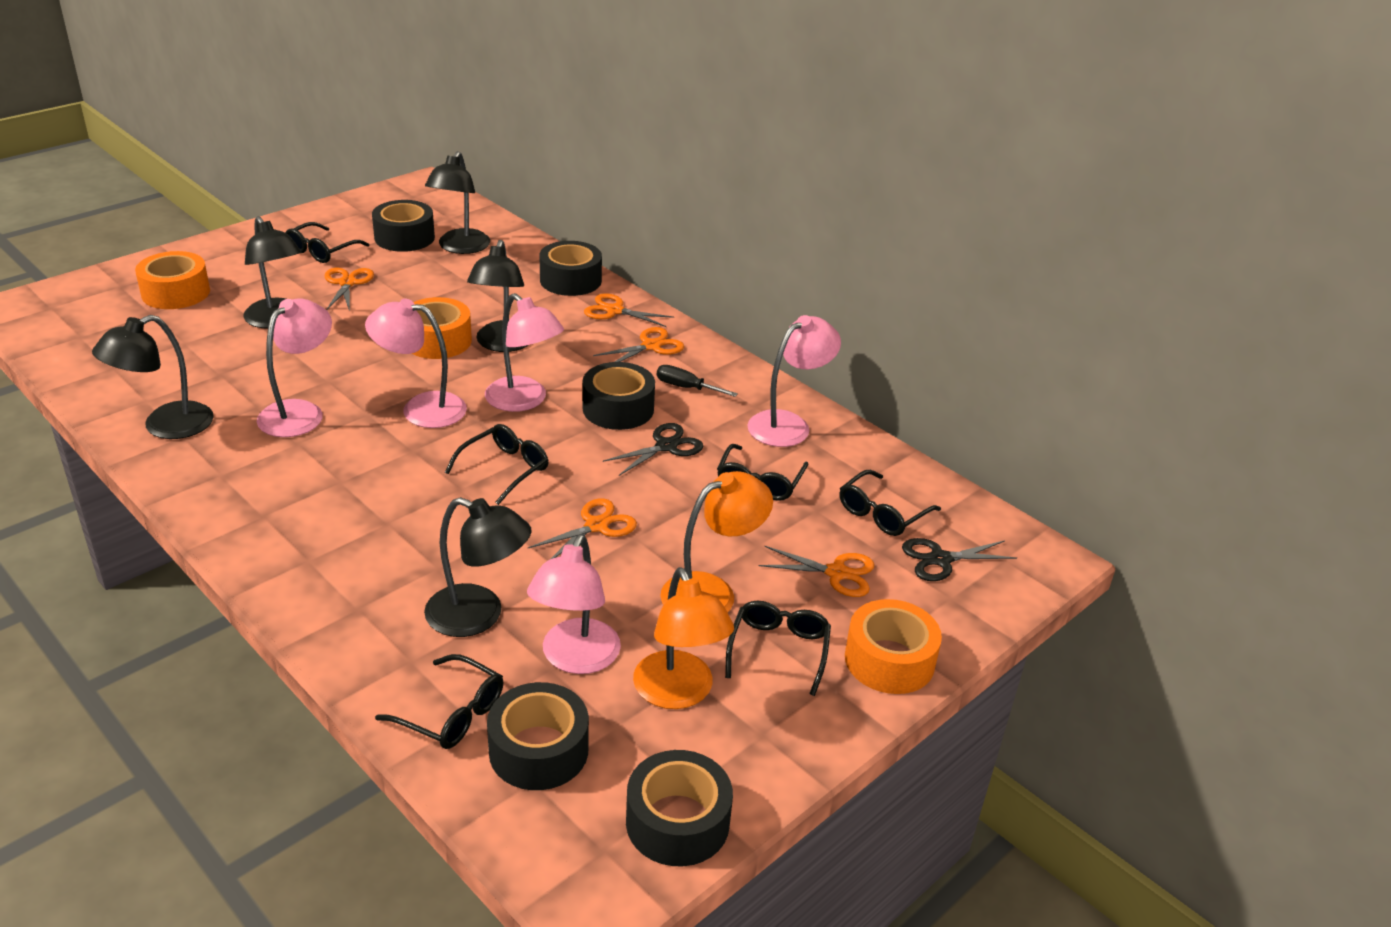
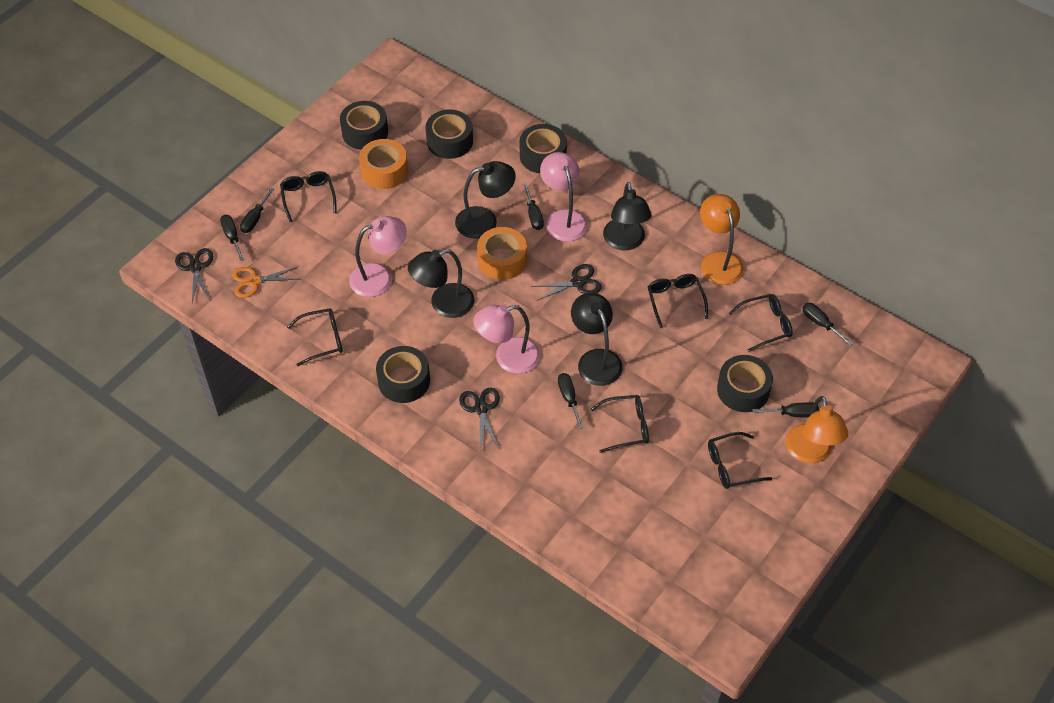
black lamp: 5 -> 4
black scissors: 2 -> 3
black screwdriver: 1 -> 6
orange scissors: 5 -> 1
orange tape: 3 -> 2
pink lamp: 5 -> 3

